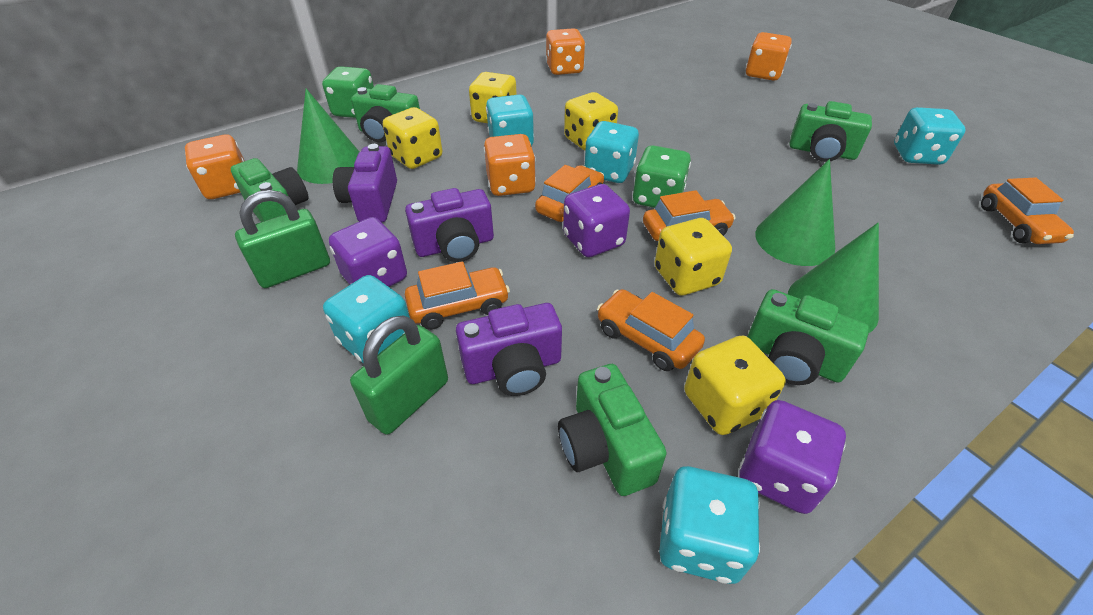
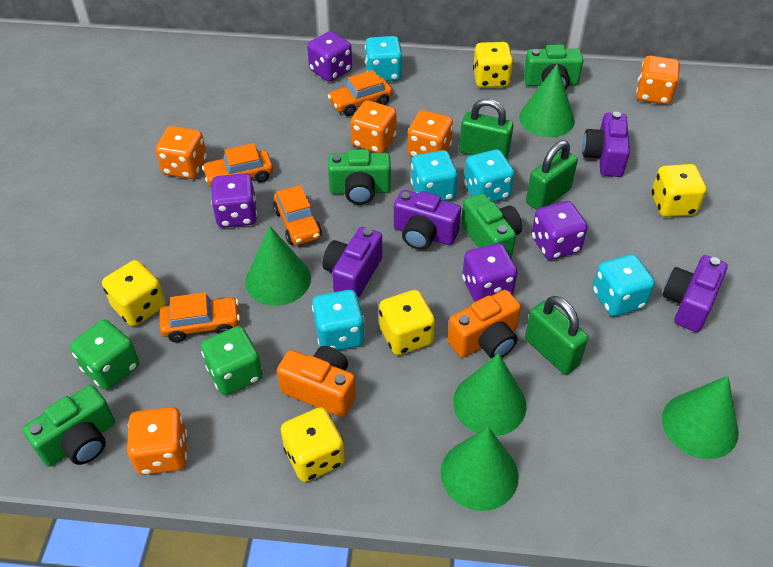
green camera: 5 -> 4
green cone: 3 -> 5
green padlock: 2 -> 3
orange camera: 0 -> 2
orange car: 5 -> 4
orange dice: 4 -> 5
purple camera: 3 -> 4
purple dice: 3 -> 4

